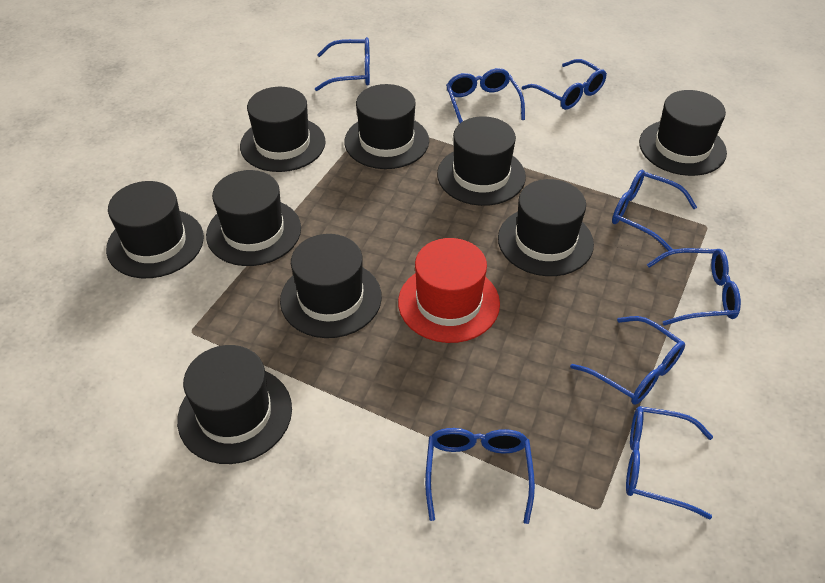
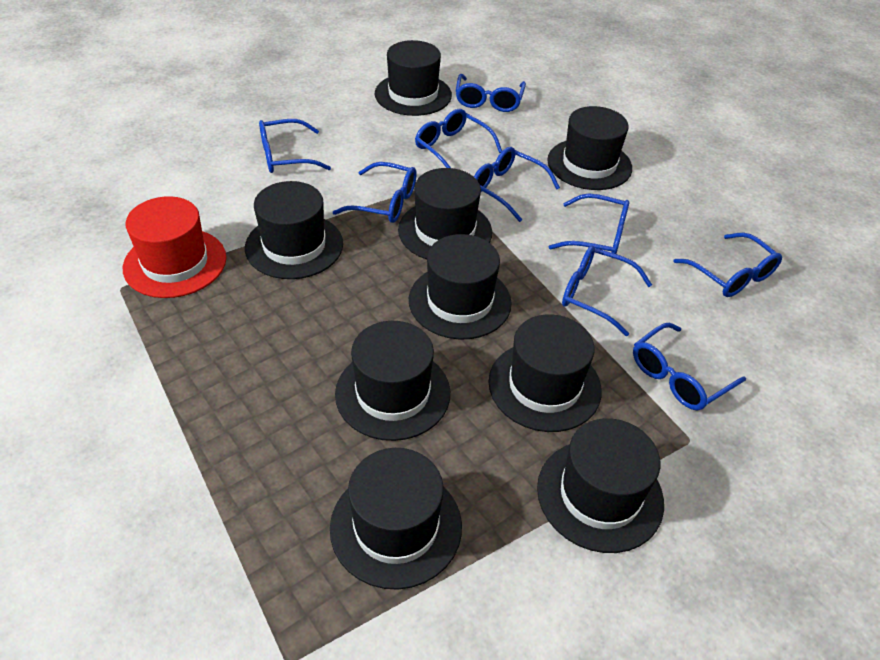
blue glasses: 8 -> 9

